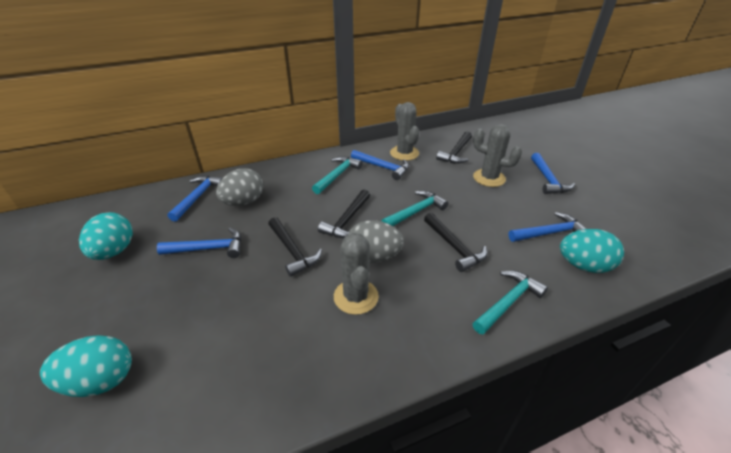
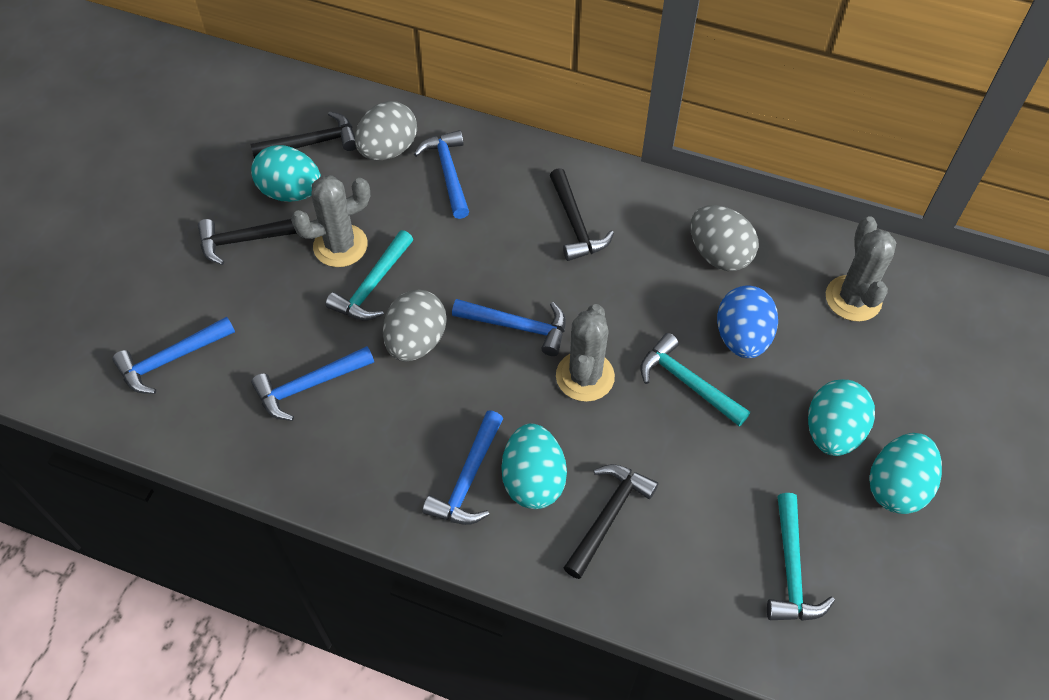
blue egg: 0 -> 1
grey egg: 2 -> 3
turquoise egg: 3 -> 4

